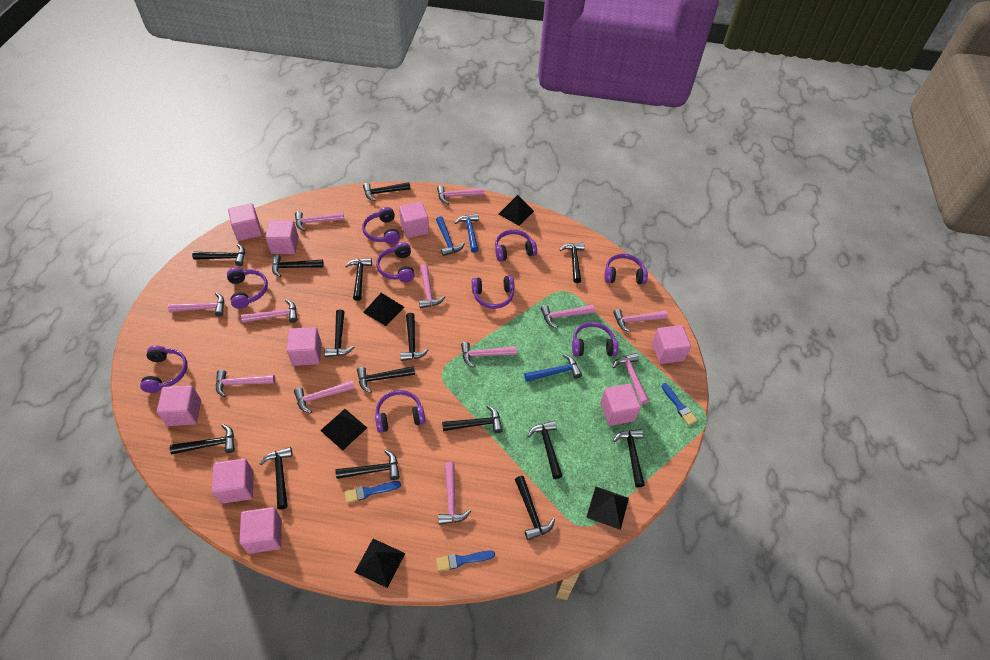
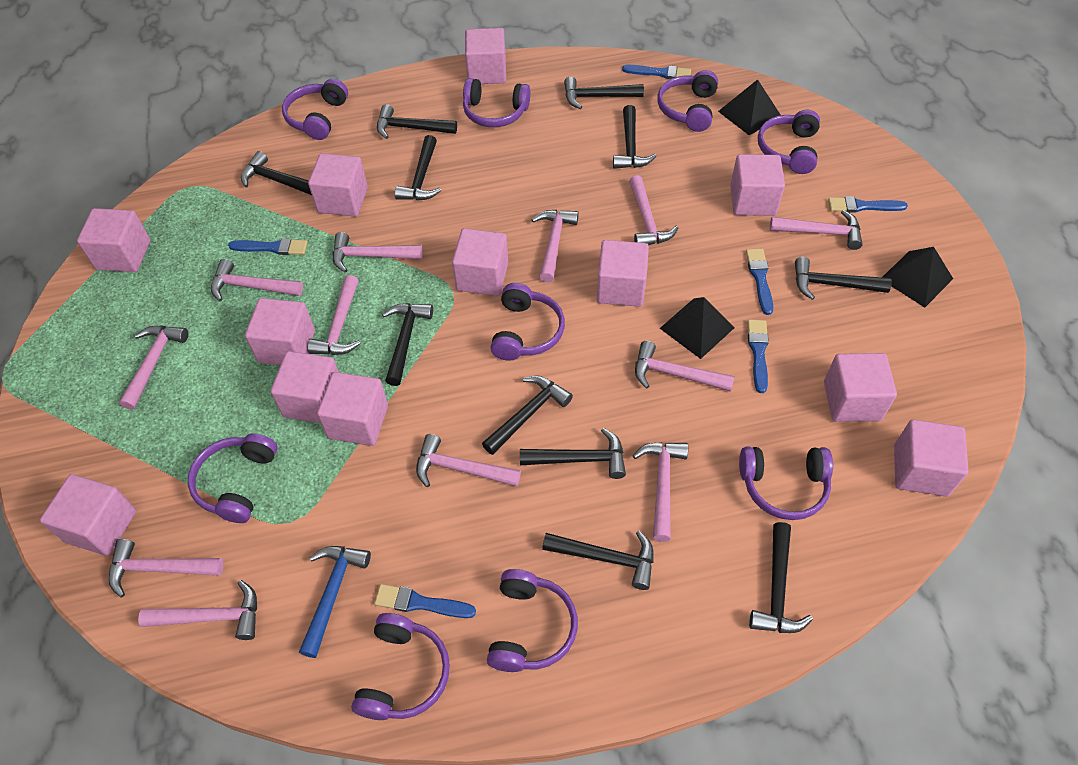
black hammer: 15 -> 11
black pyramid: 5 -> 3
blue brush: 3 -> 6
blue hammer: 3 -> 1
pink cube: 9 -> 12

